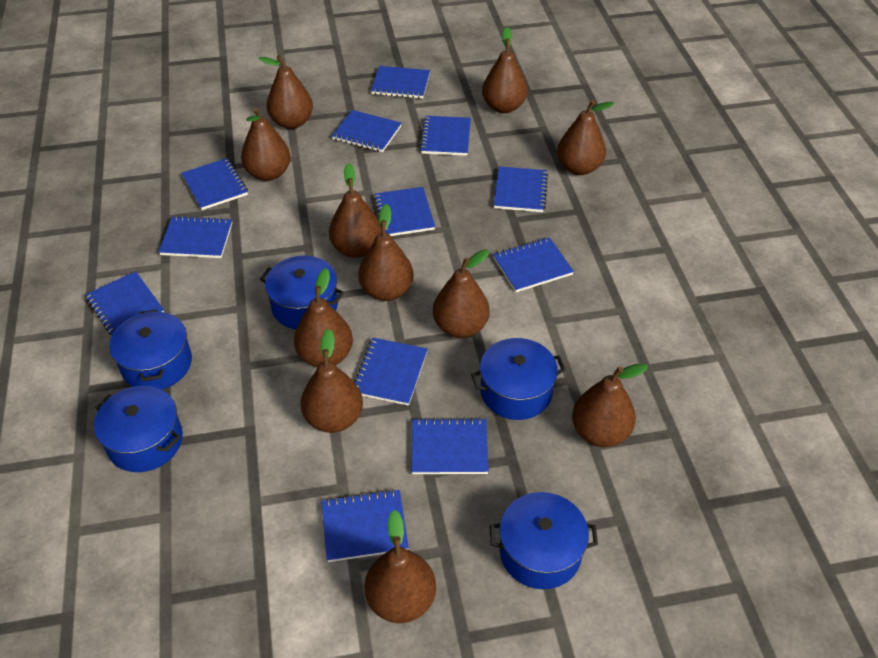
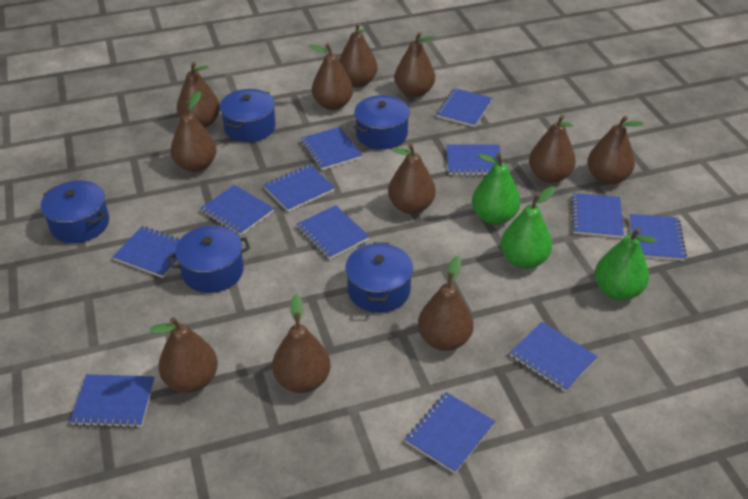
green pear: 0 -> 3

